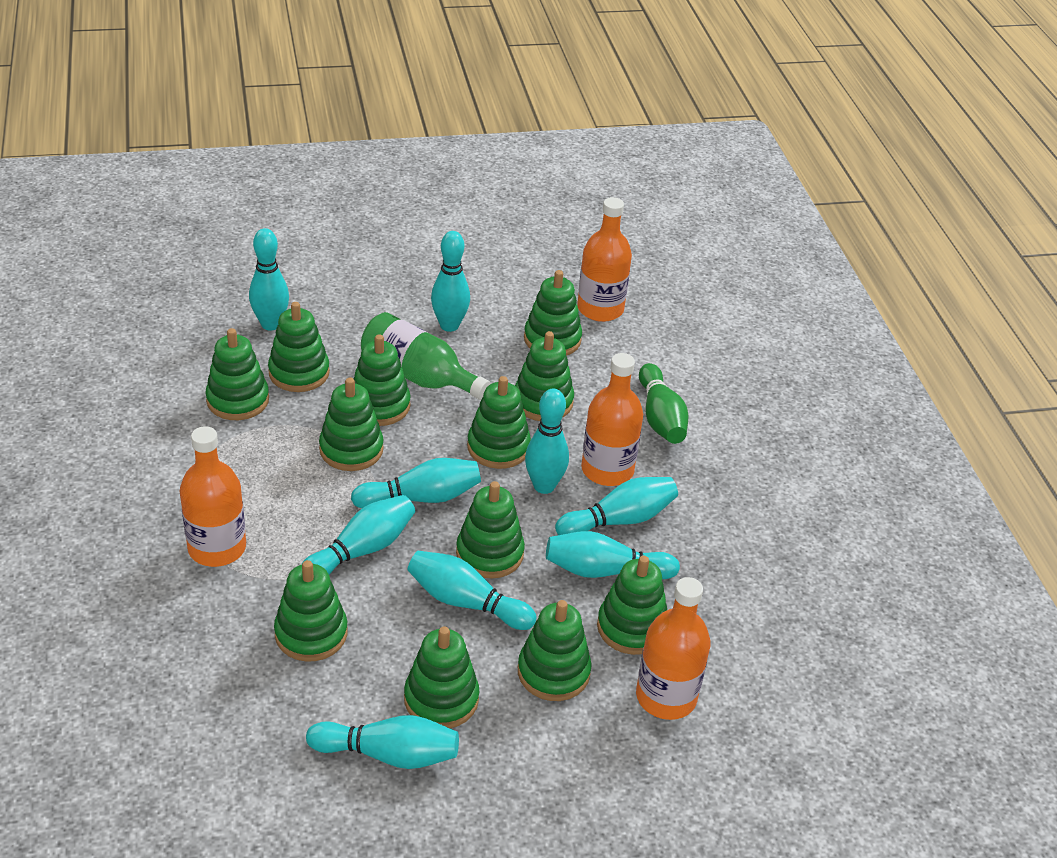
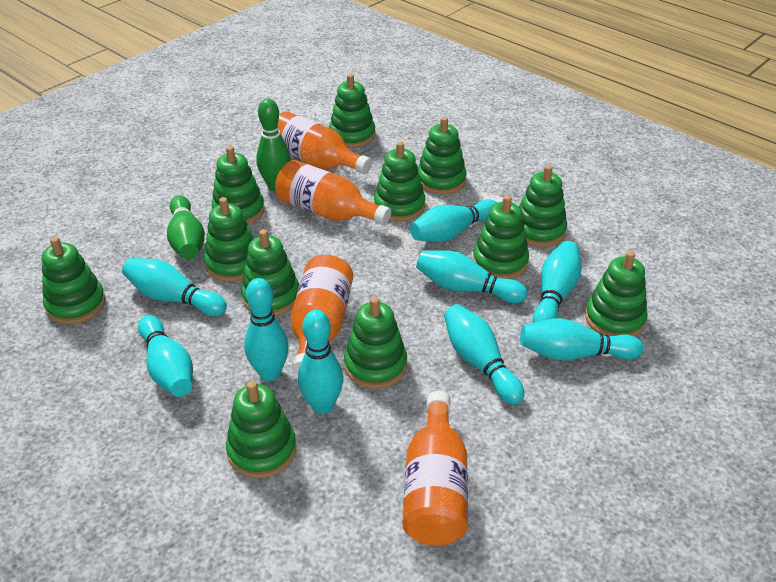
green bottle: 1 -> 0
green bowling pin: 1 -> 2

